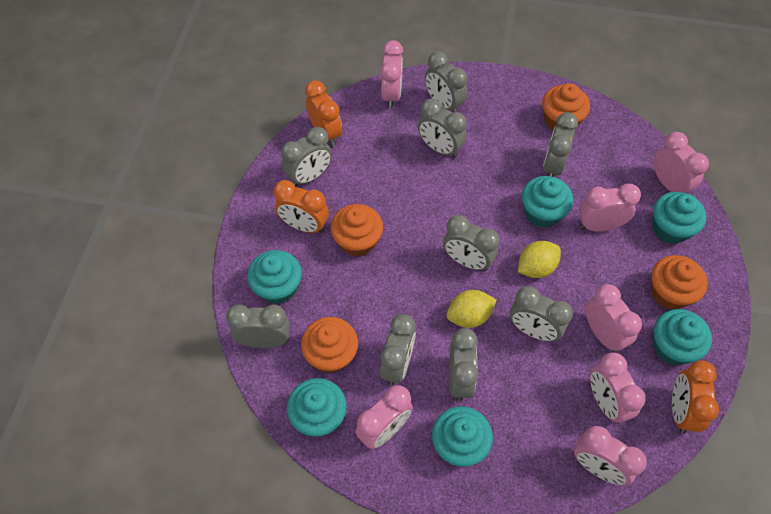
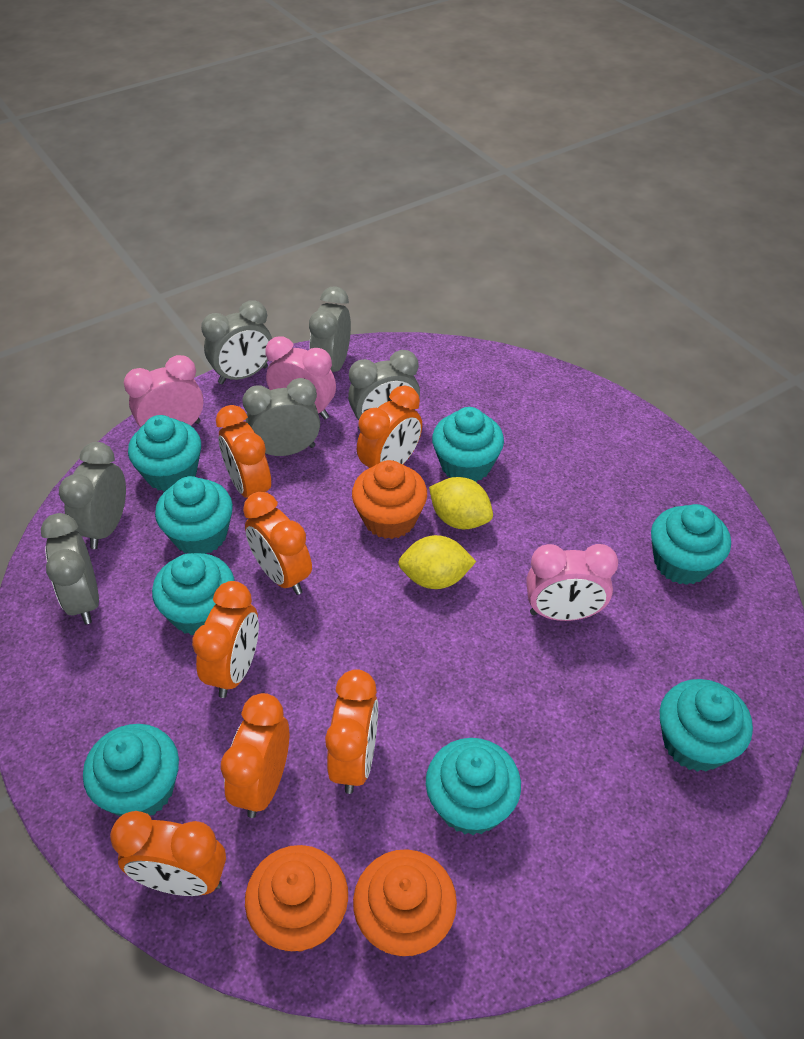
grey clock: 9 -> 6
orange clock: 3 -> 7
orange cupcake: 4 -> 3
pink clock: 7 -> 3
turquoise cupcake: 6 -> 8

